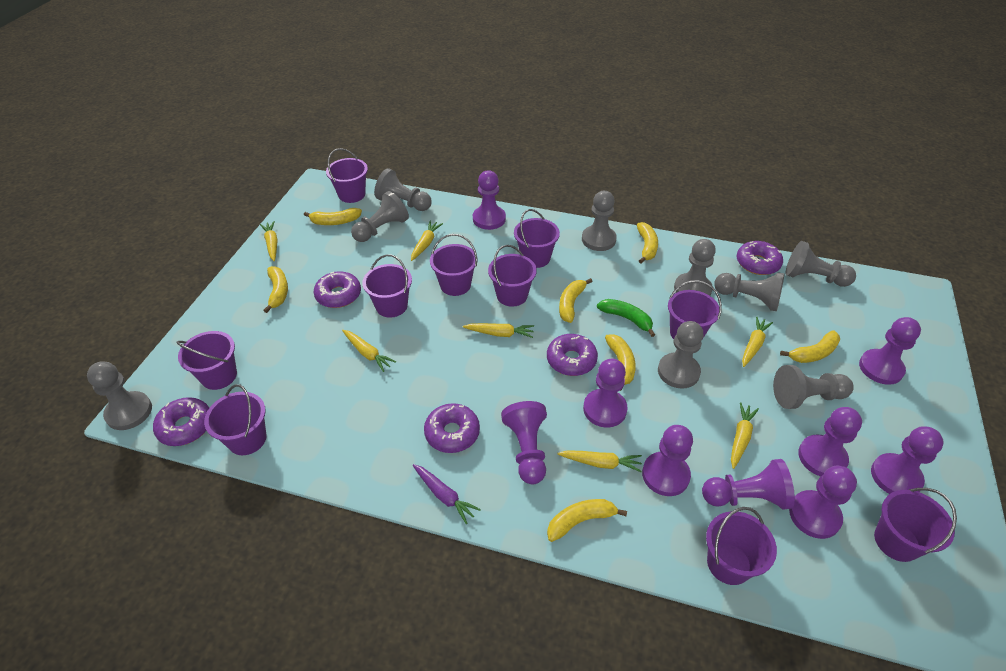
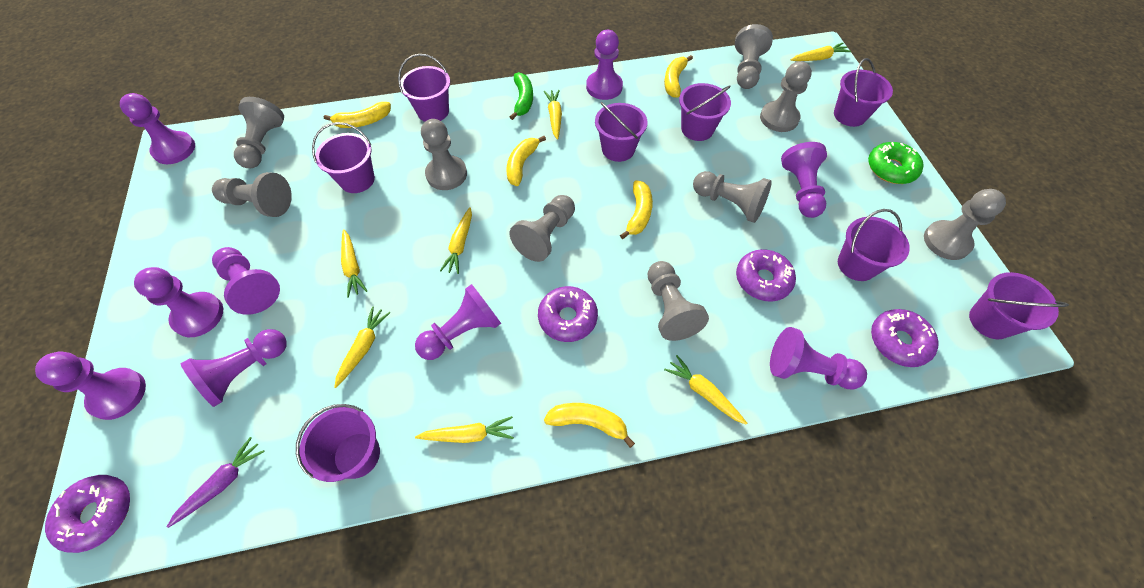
green donut: 0 -> 1
purple bucket: 10 -> 8
purple donut: 5 -> 4
yellow banana: 7 -> 5

